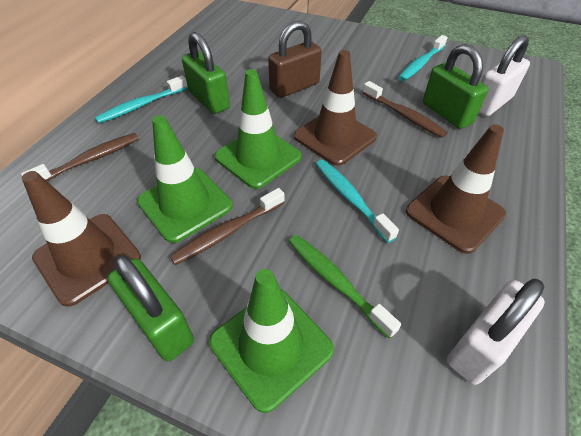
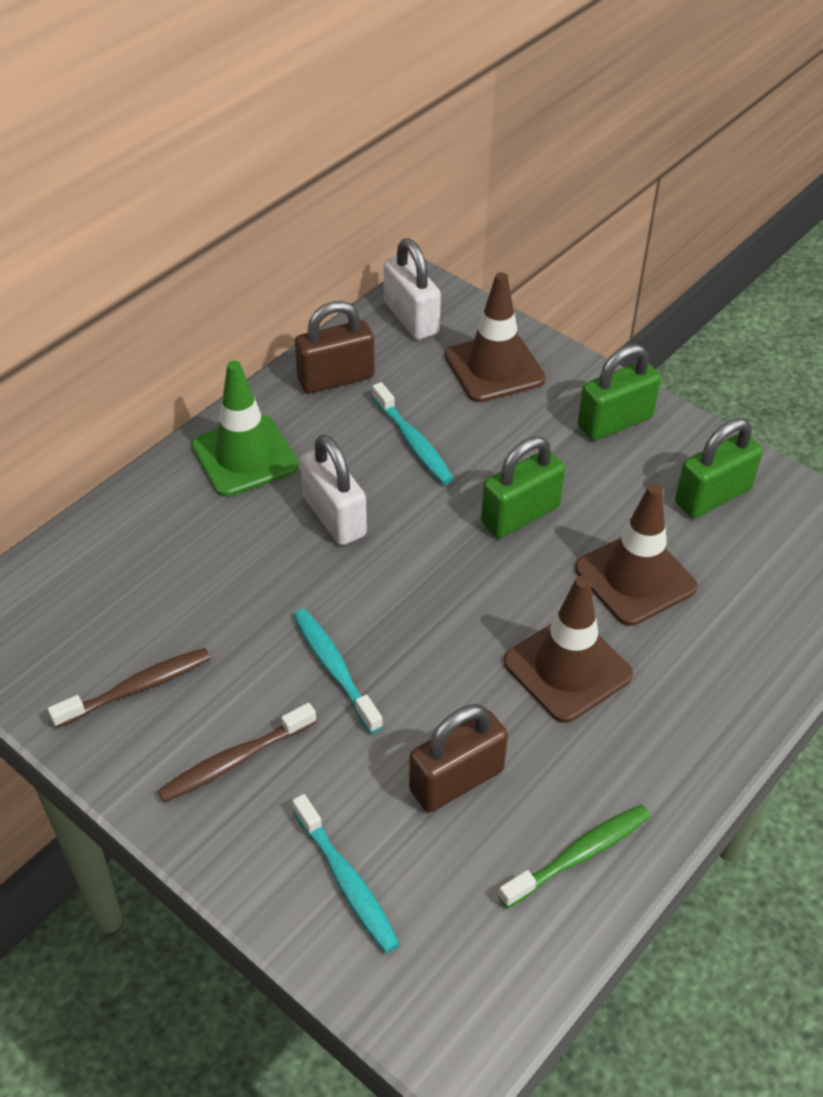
brown padlock: 1 -> 2
brown toothbrush: 3 -> 2
green traffic cone: 3 -> 1

